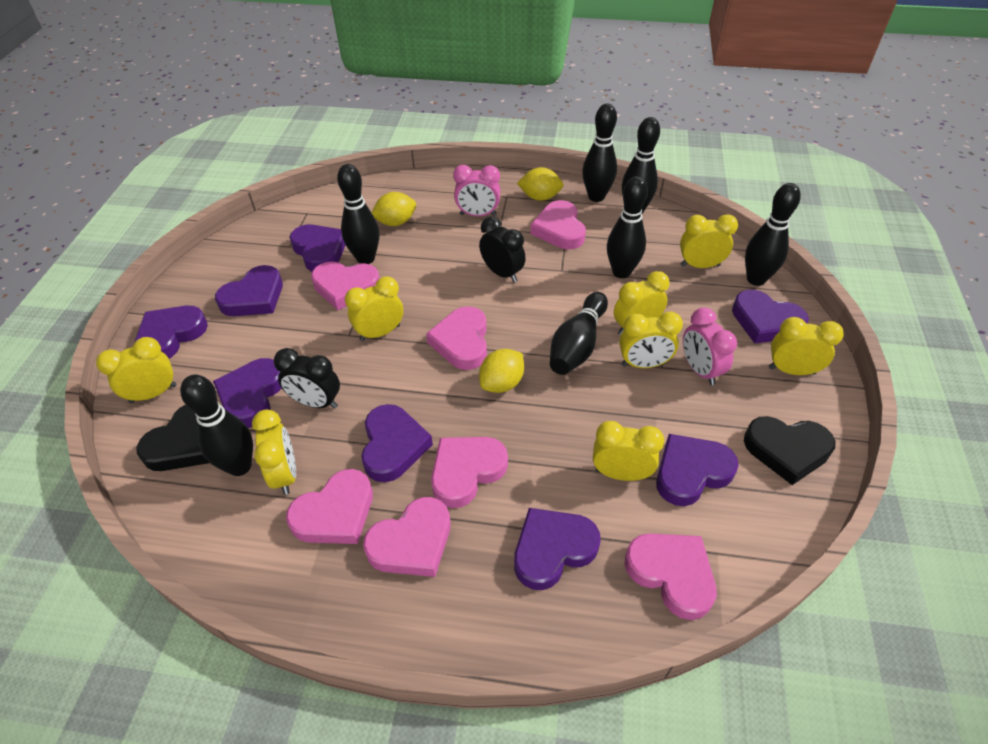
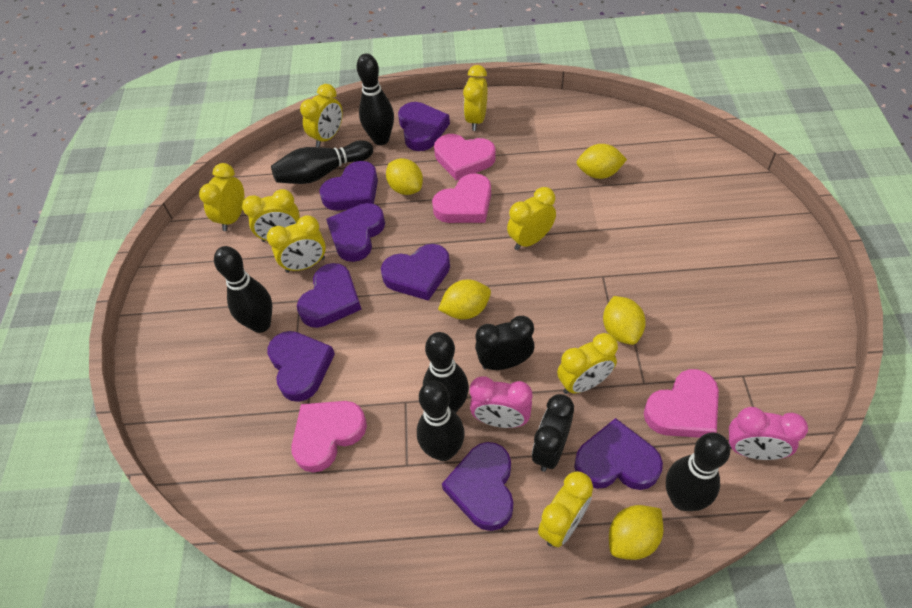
black bowling pin: 7 -> 6
black heart: 2 -> 0
pink heart: 7 -> 4
yellow lemon: 3 -> 5

